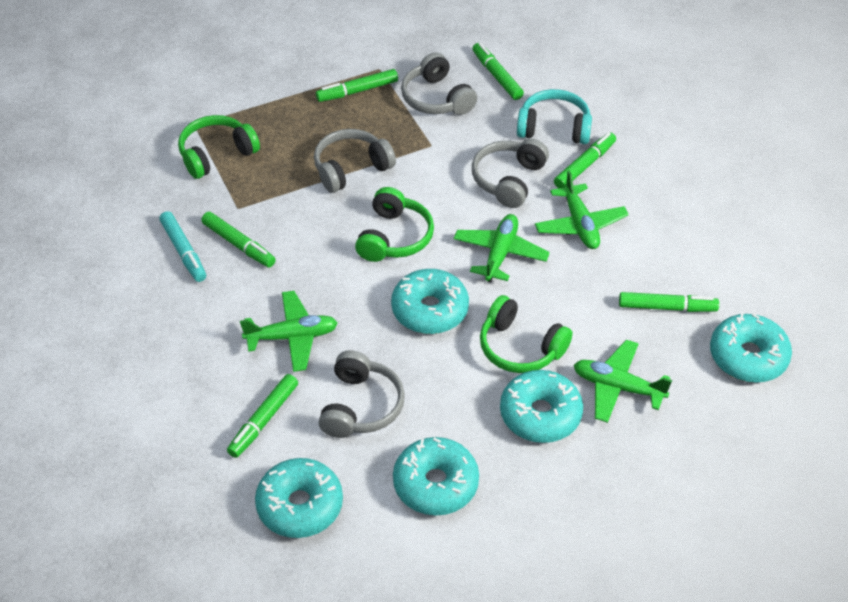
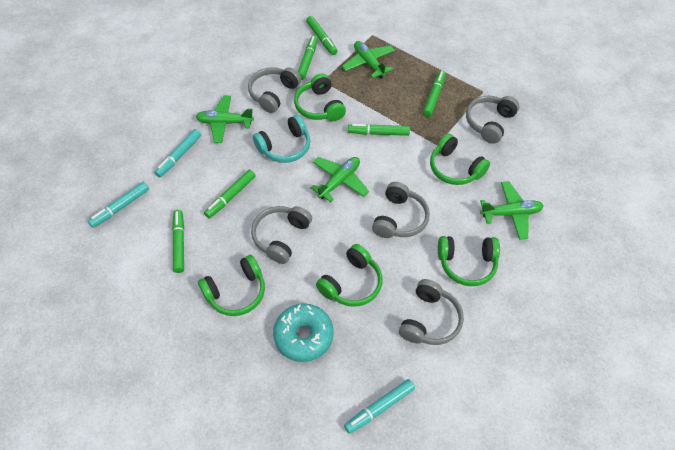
green headphones: 3 -> 5
grey headphones: 4 -> 5
turquoise donut: 5 -> 1
turquoise marker: 1 -> 3

